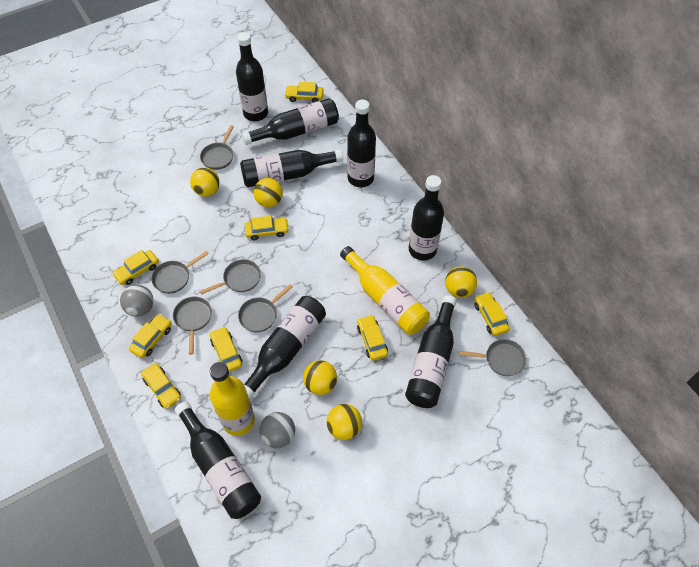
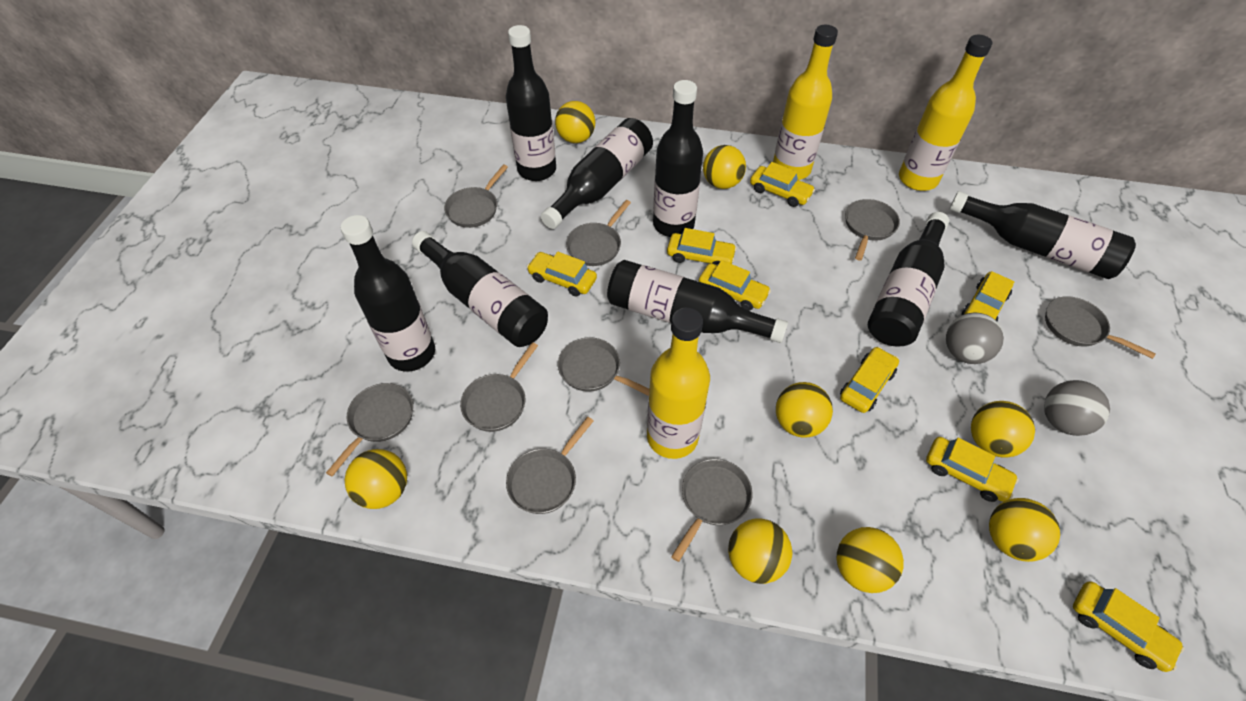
grey pan: 6 -> 9
yellow ball: 5 -> 8
yellow bottle: 2 -> 3

